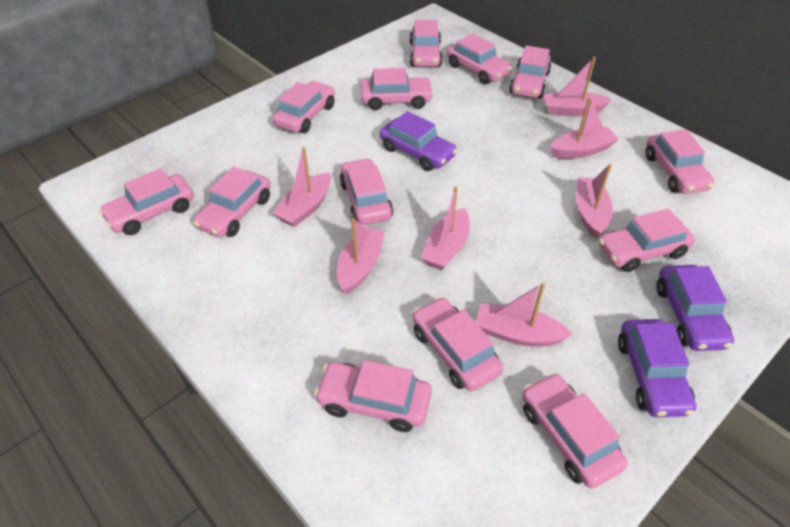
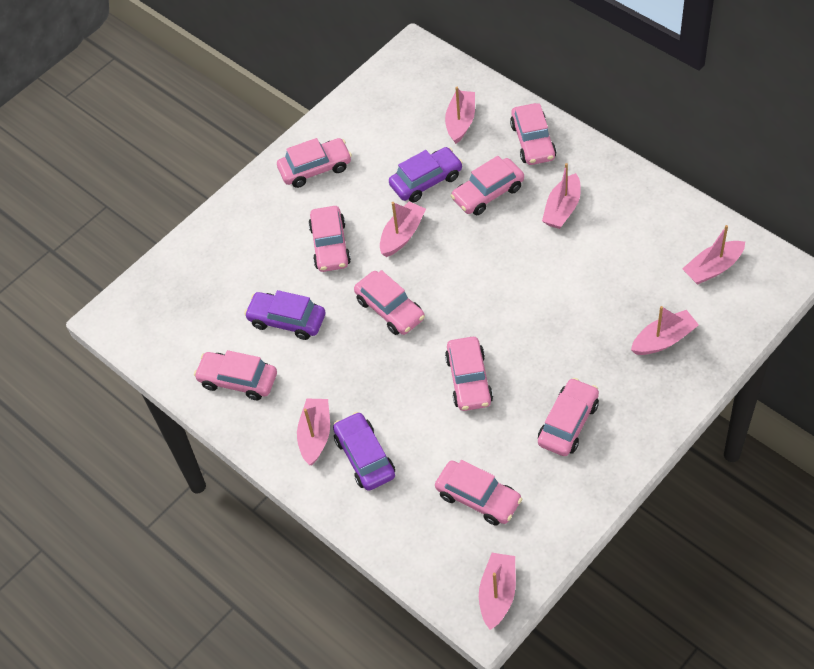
pink car: 13 -> 9

